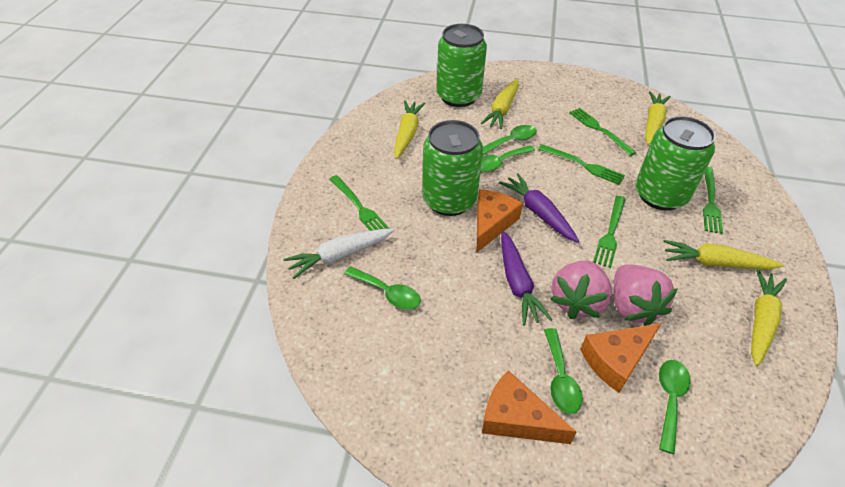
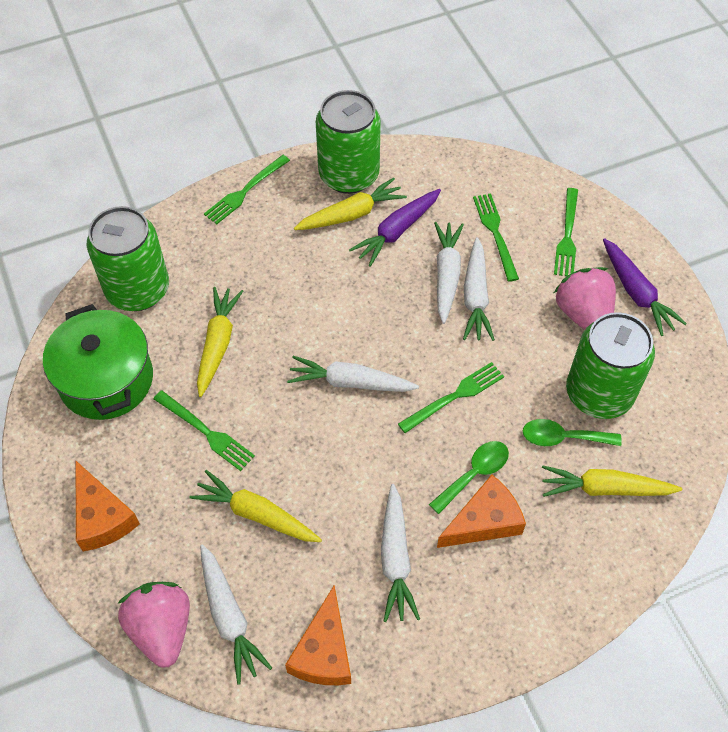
green pot: 0 -> 1
green spoon: 5 -> 2
white carrot: 1 -> 5
yellow carrot: 5 -> 4

